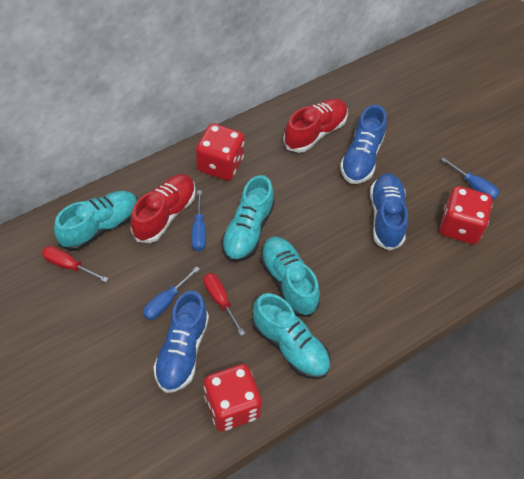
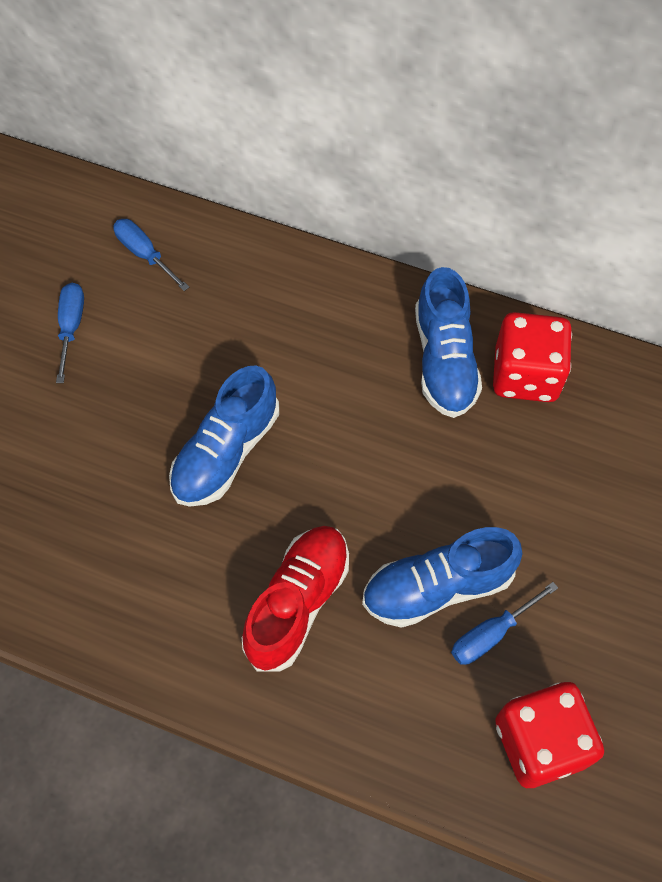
red dice: 3 -> 2
red screwdriver: 2 -> 0
red shoe: 2 -> 1
turquoise shoe: 4 -> 0

